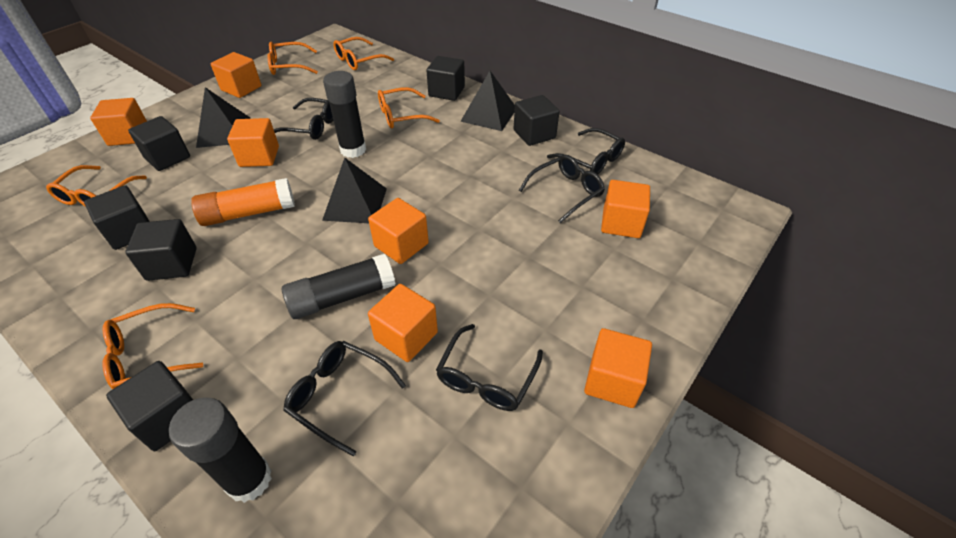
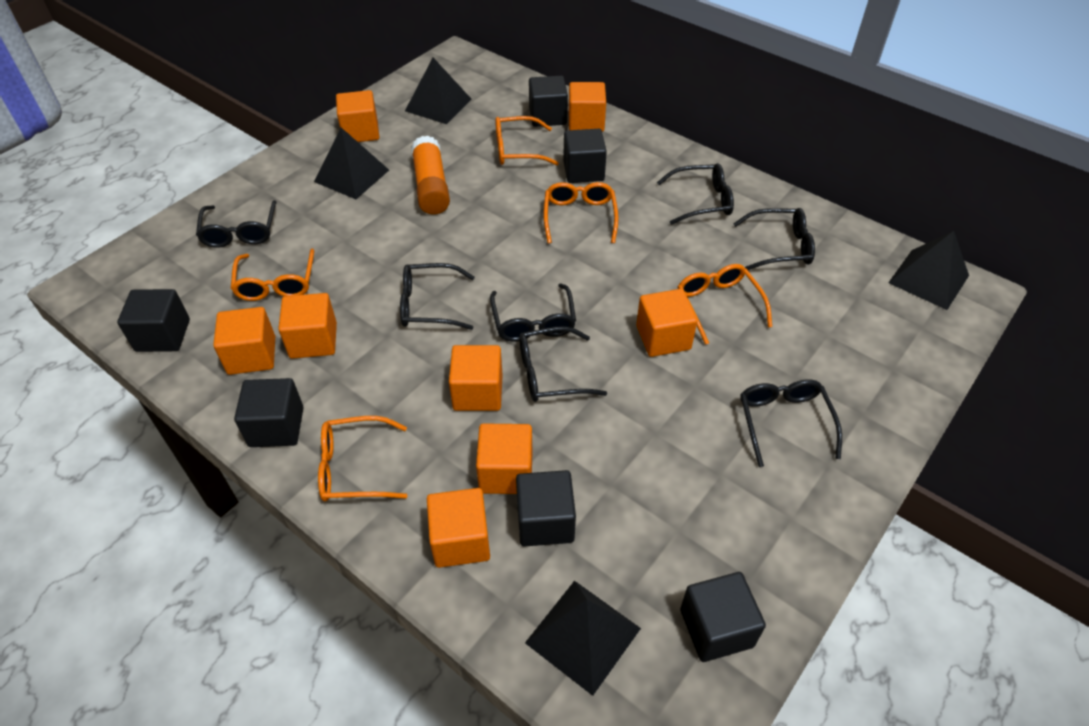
black glasses: 5 -> 7
black glue stick: 3 -> 0
black pyramid: 3 -> 4
orange cube: 7 -> 8

